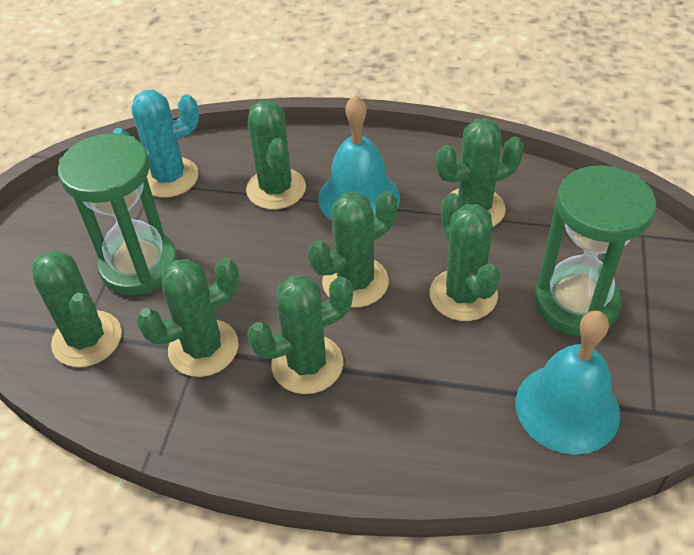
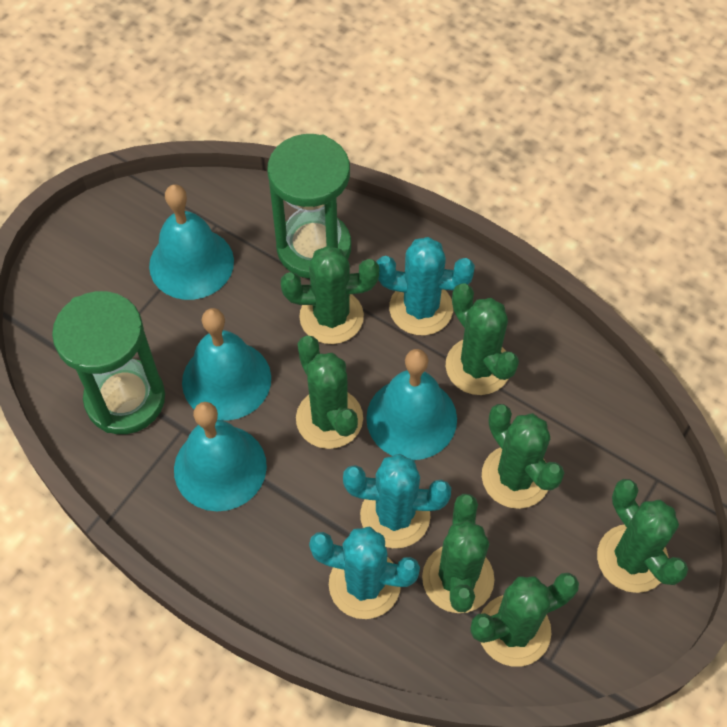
turquoise bell: 2 -> 4
turquoise cactus: 1 -> 3

